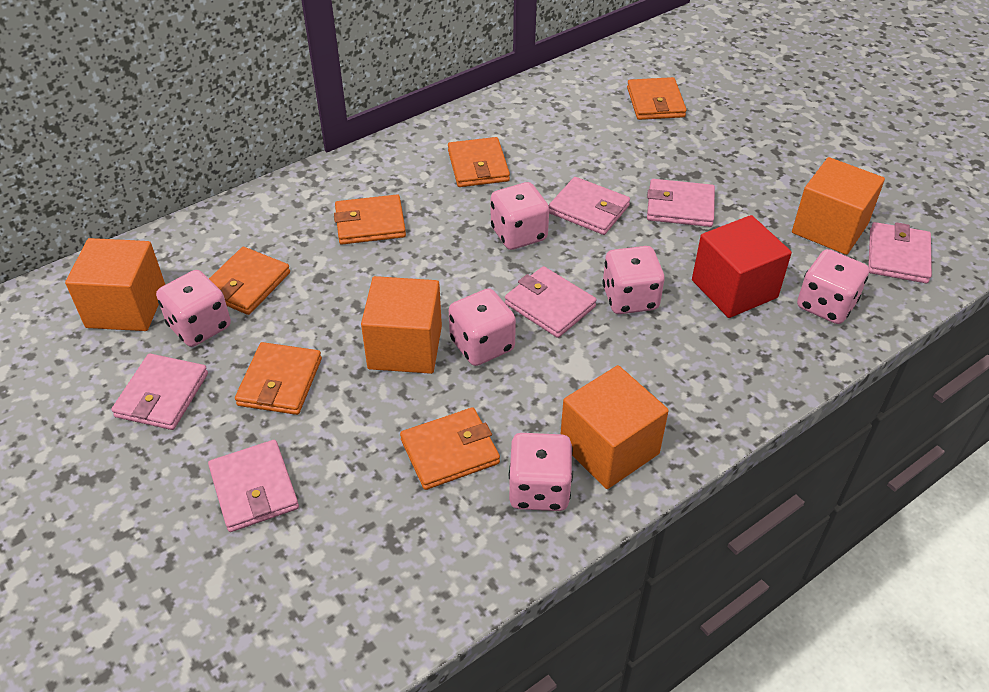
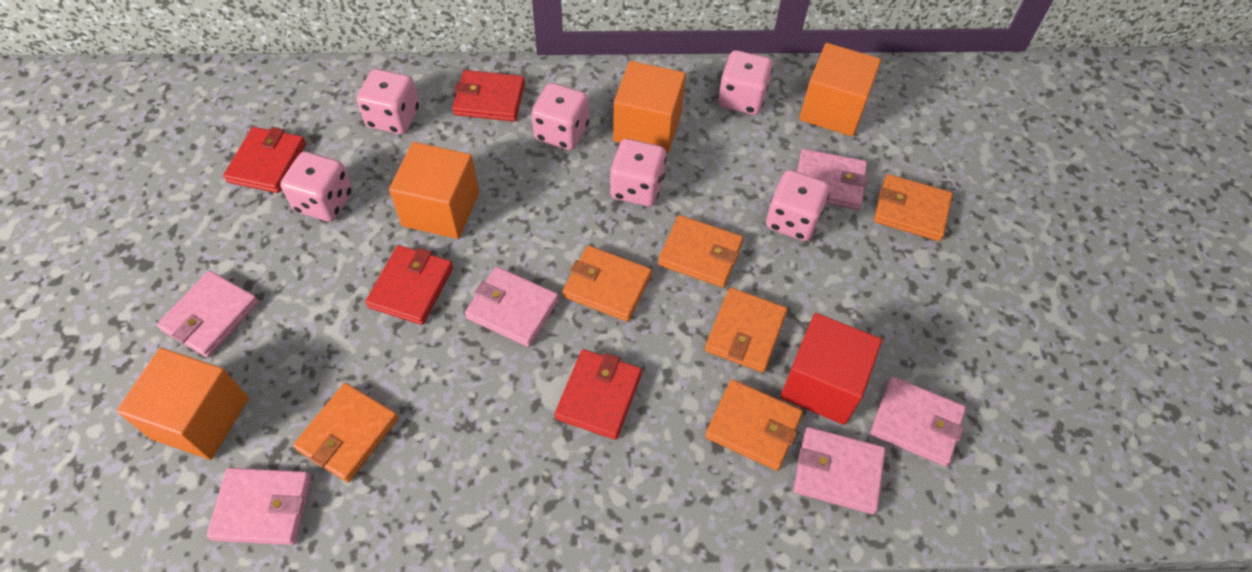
red wallet: 0 -> 4

